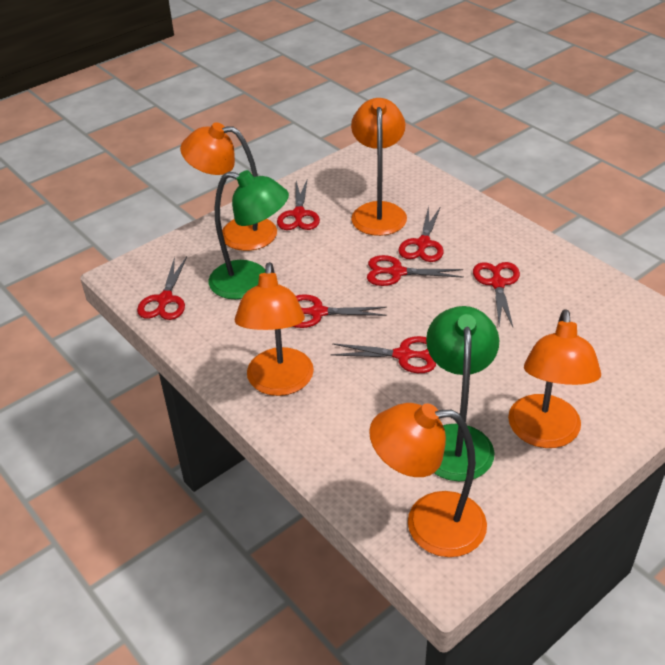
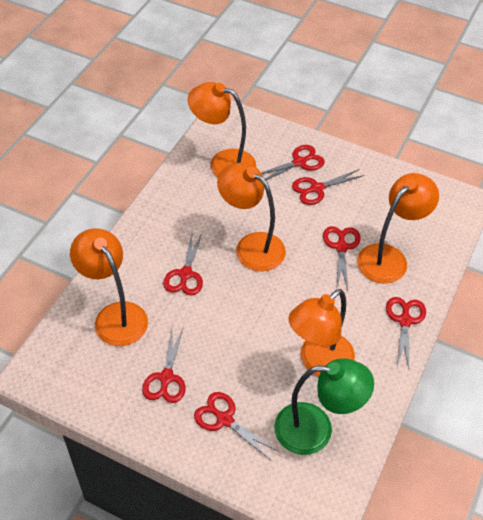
green lamp: 2 -> 1

